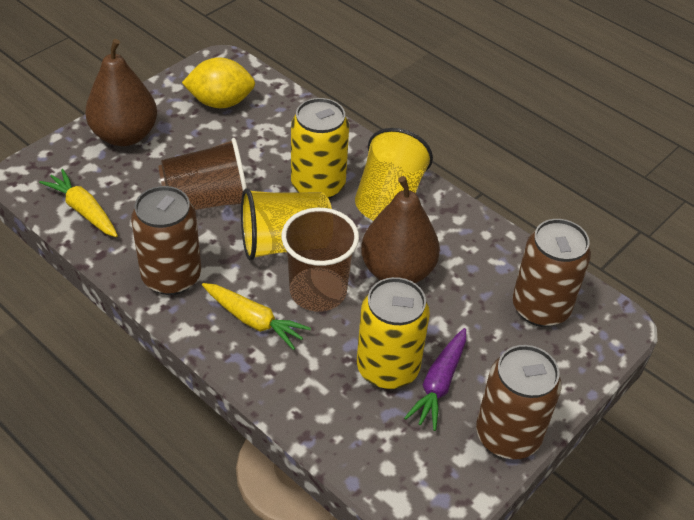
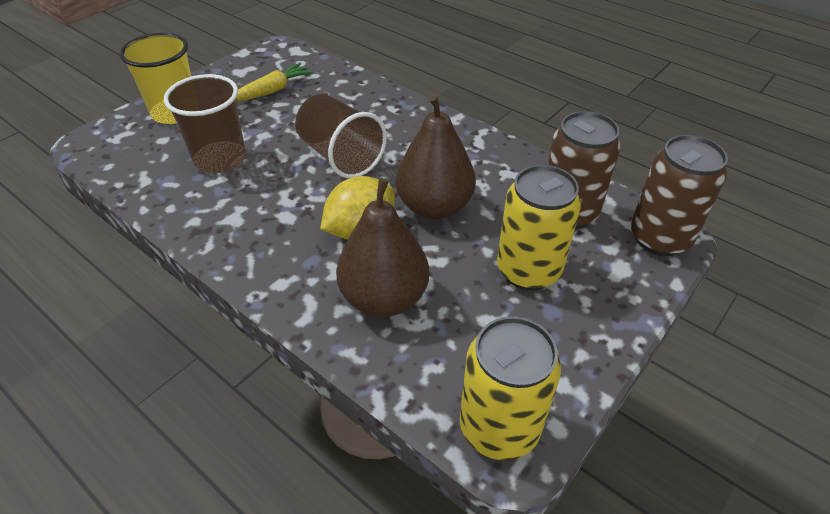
brown can: 3 -> 2
purple carrot: 1 -> 0
yellow carrot: 2 -> 1
yellow cup: 2 -> 1

